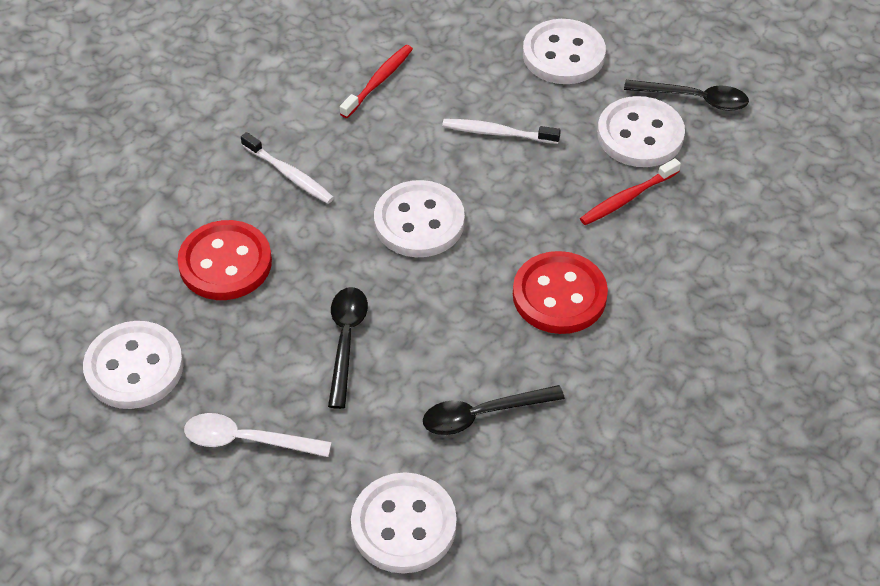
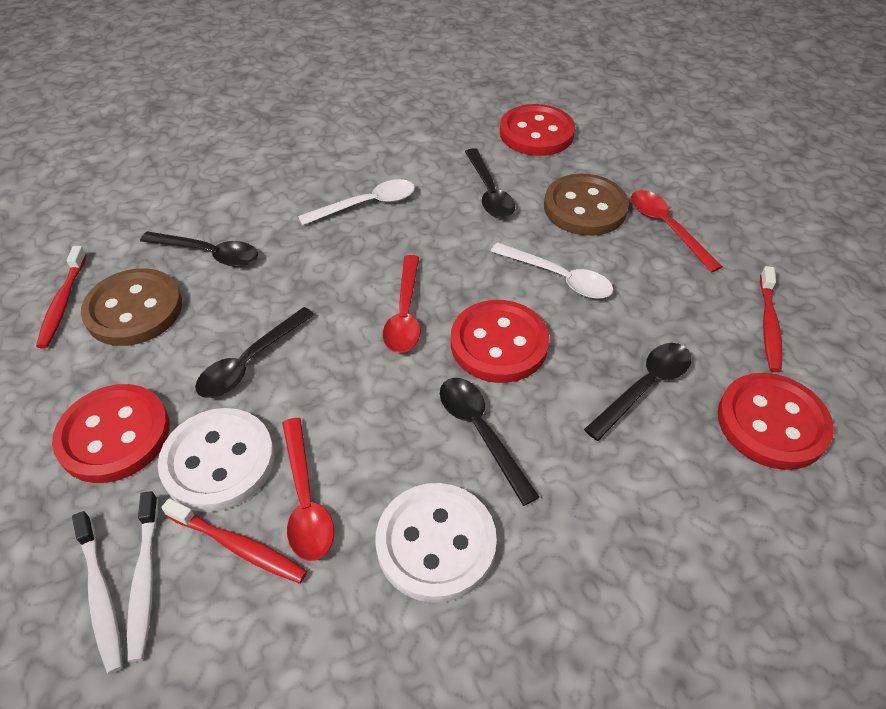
black spoon: 3 -> 5
brown button: 0 -> 2
red button: 2 -> 4
red spoon: 0 -> 3
red toothbrush: 2 -> 3
white button: 5 -> 2
white spoon: 1 -> 2

